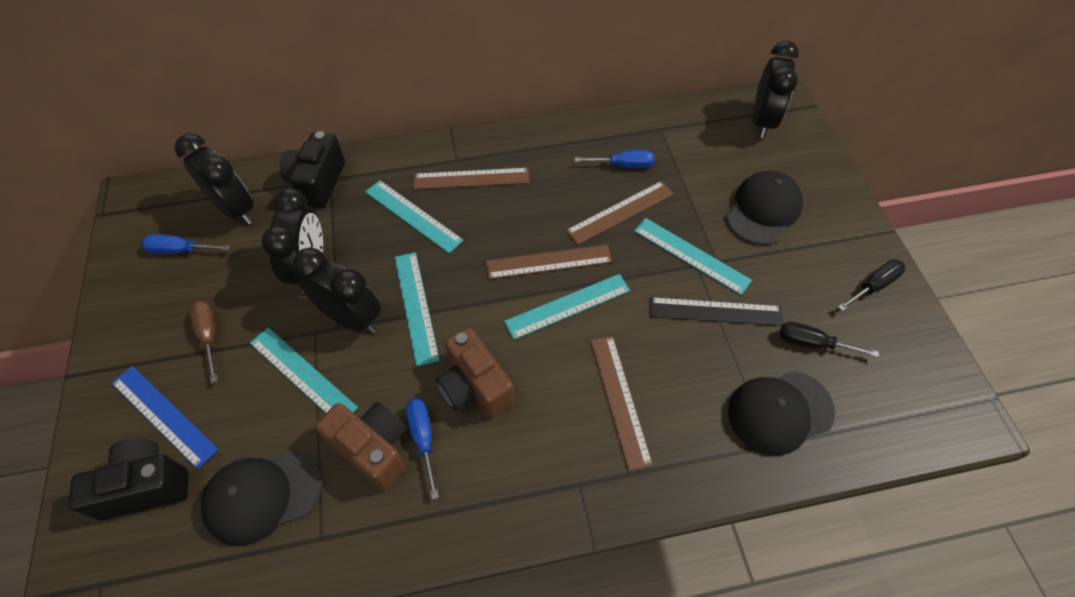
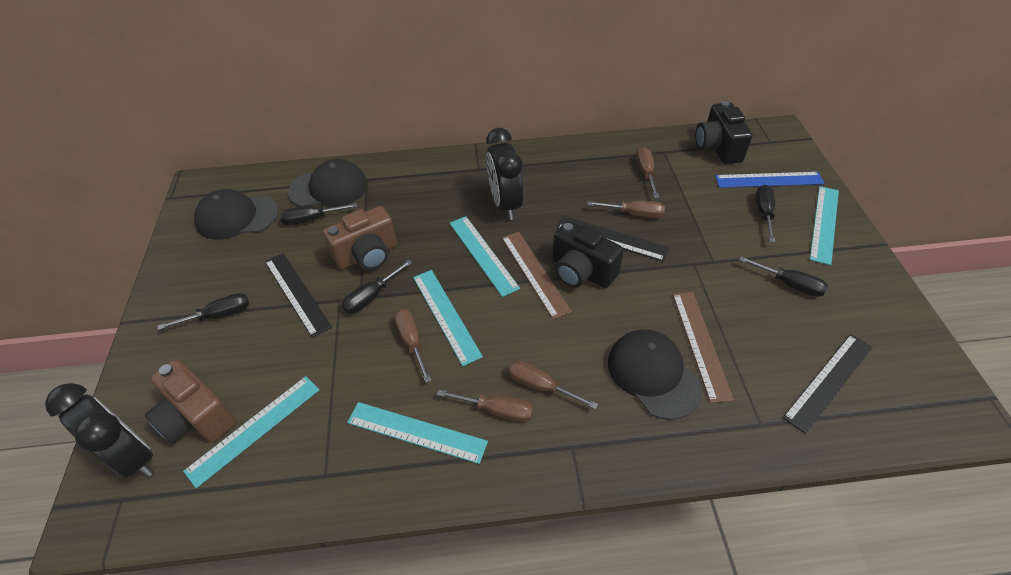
black clock: 4 -> 2
black ruler: 1 -> 3
black screwdriver: 2 -> 5
blue screwdriver: 3 -> 0
brown ruler: 4 -> 2
brown screwdriver: 1 -> 5

